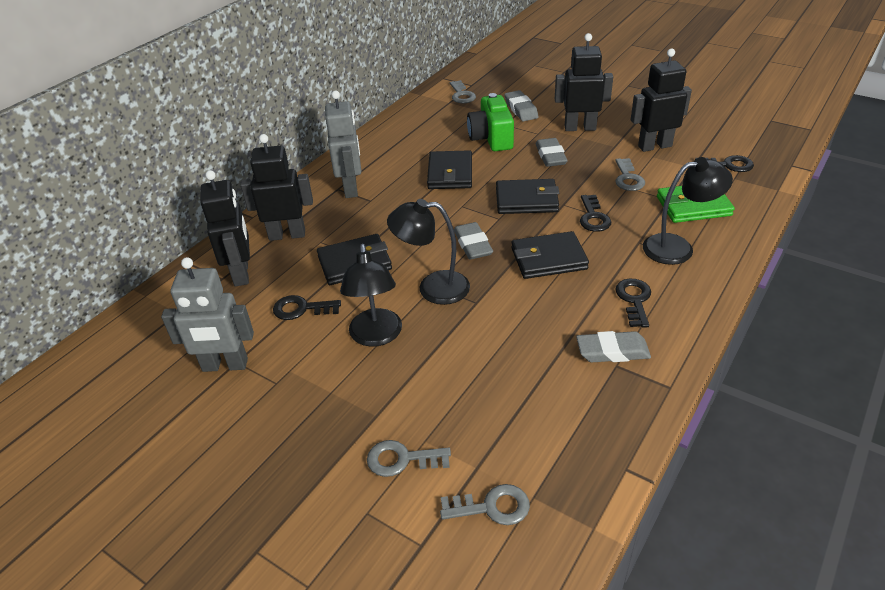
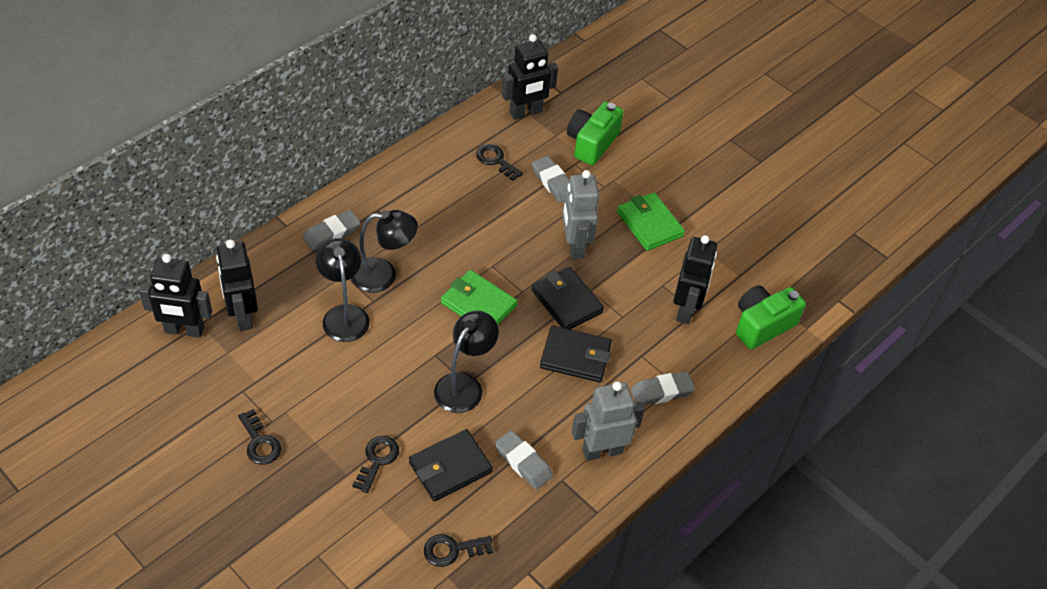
black wallet: 4 -> 3
green camera: 1 -> 2
green wallet: 1 -> 2
grey key: 4 -> 0

